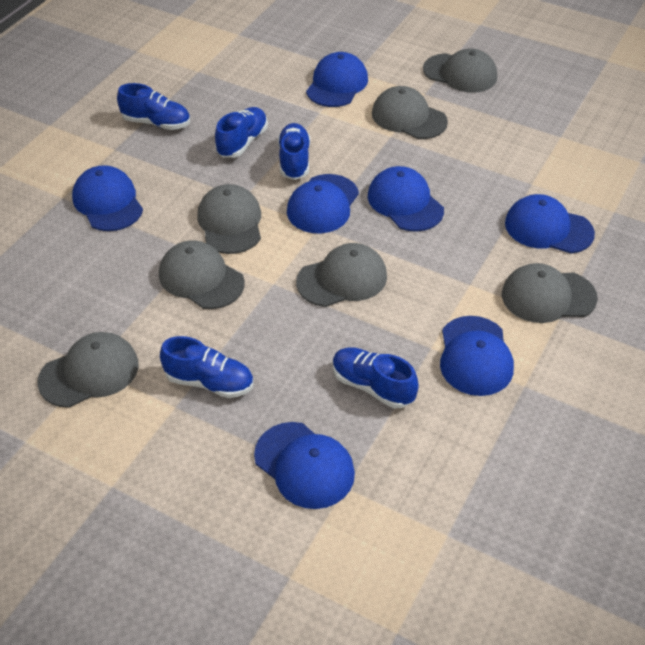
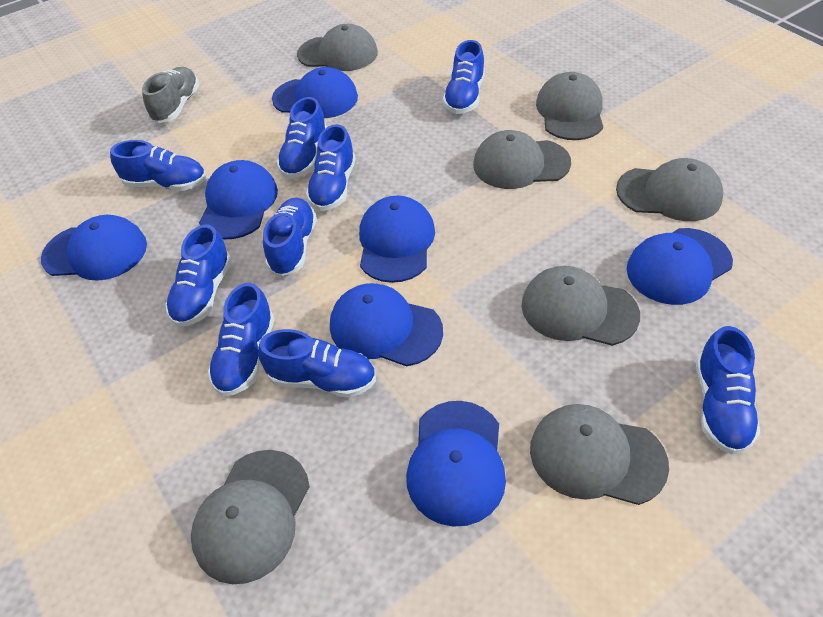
blue shoe: 5 -> 9
grey shoe: 0 -> 1

